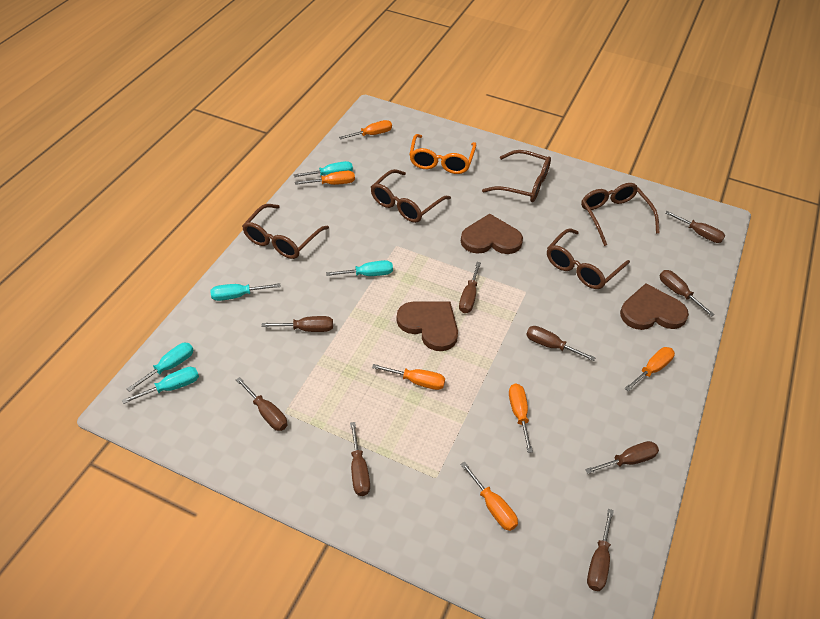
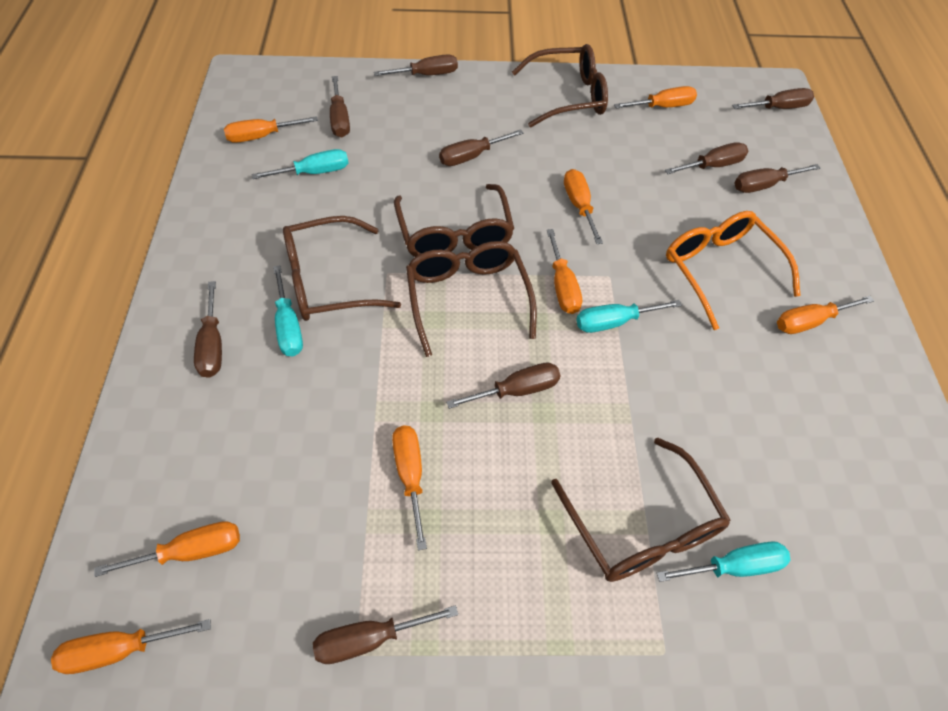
brown heart: 3 -> 0
orange screwdriver: 6 -> 8
turquoise screwdriver: 5 -> 4

